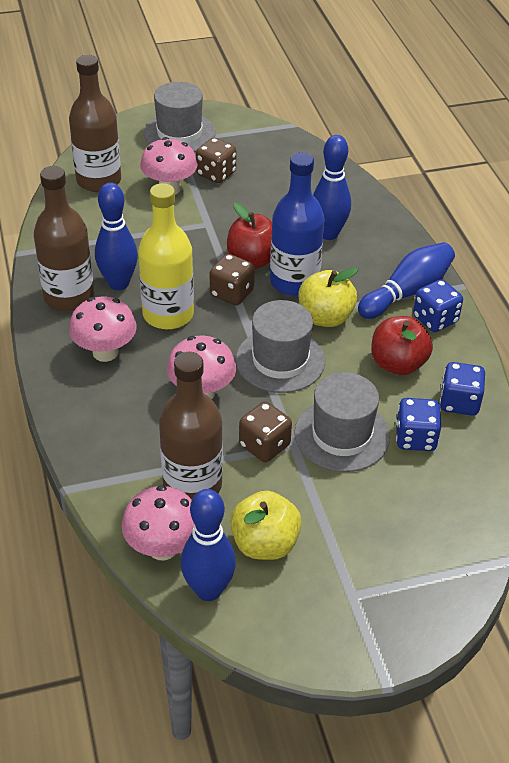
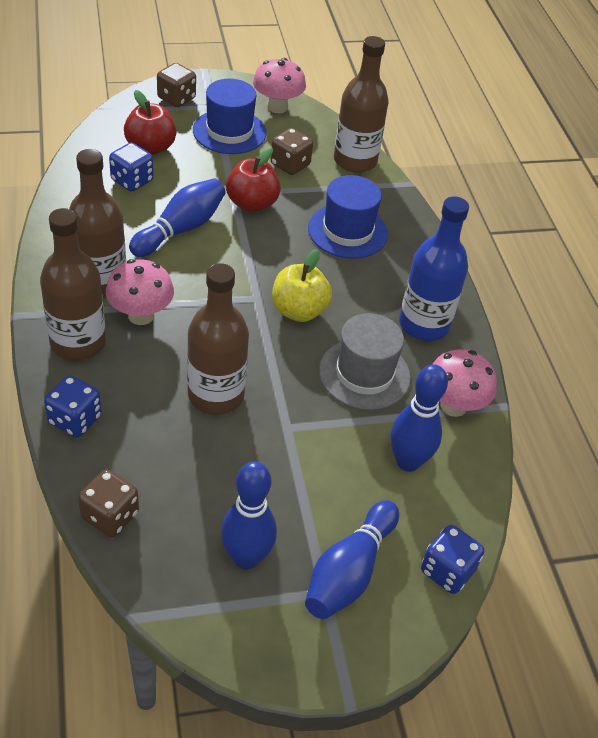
blue hat: 0 -> 2
brown bottle: 3 -> 4
grey hat: 3 -> 1
pink mushroom: 4 -> 3
yellow apple: 2 -> 1
yellow bottle: 1 -> 0

